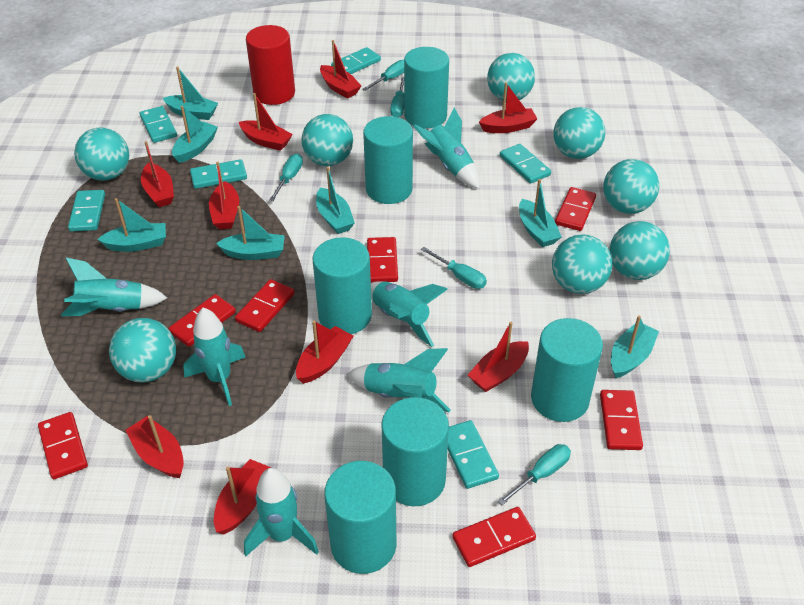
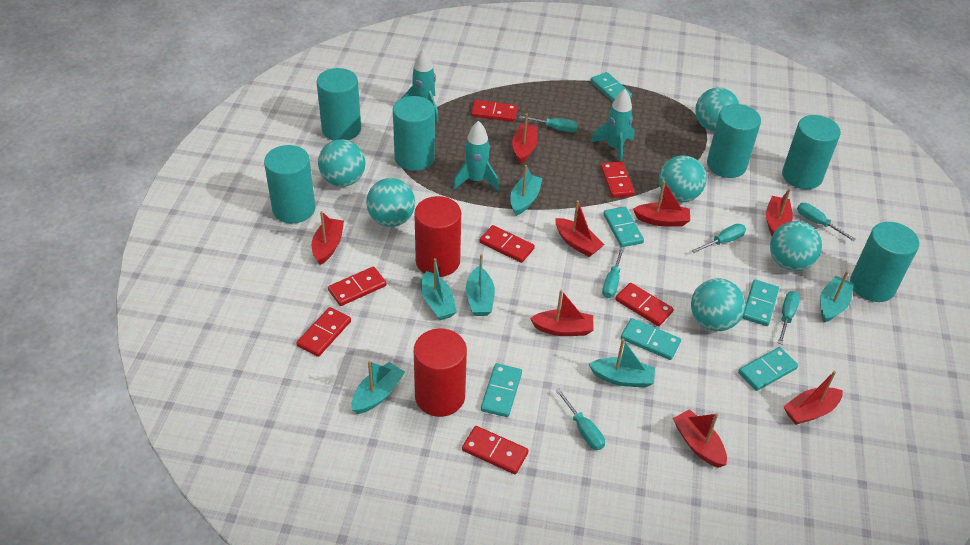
red boat: 9 -> 8
red cylinder: 1 -> 2
turquoise ball: 8 -> 6
turquoise boat: 7 -> 6
turquoise rocket: 6 -> 3
turquoise screwdriver: 5 -> 6

